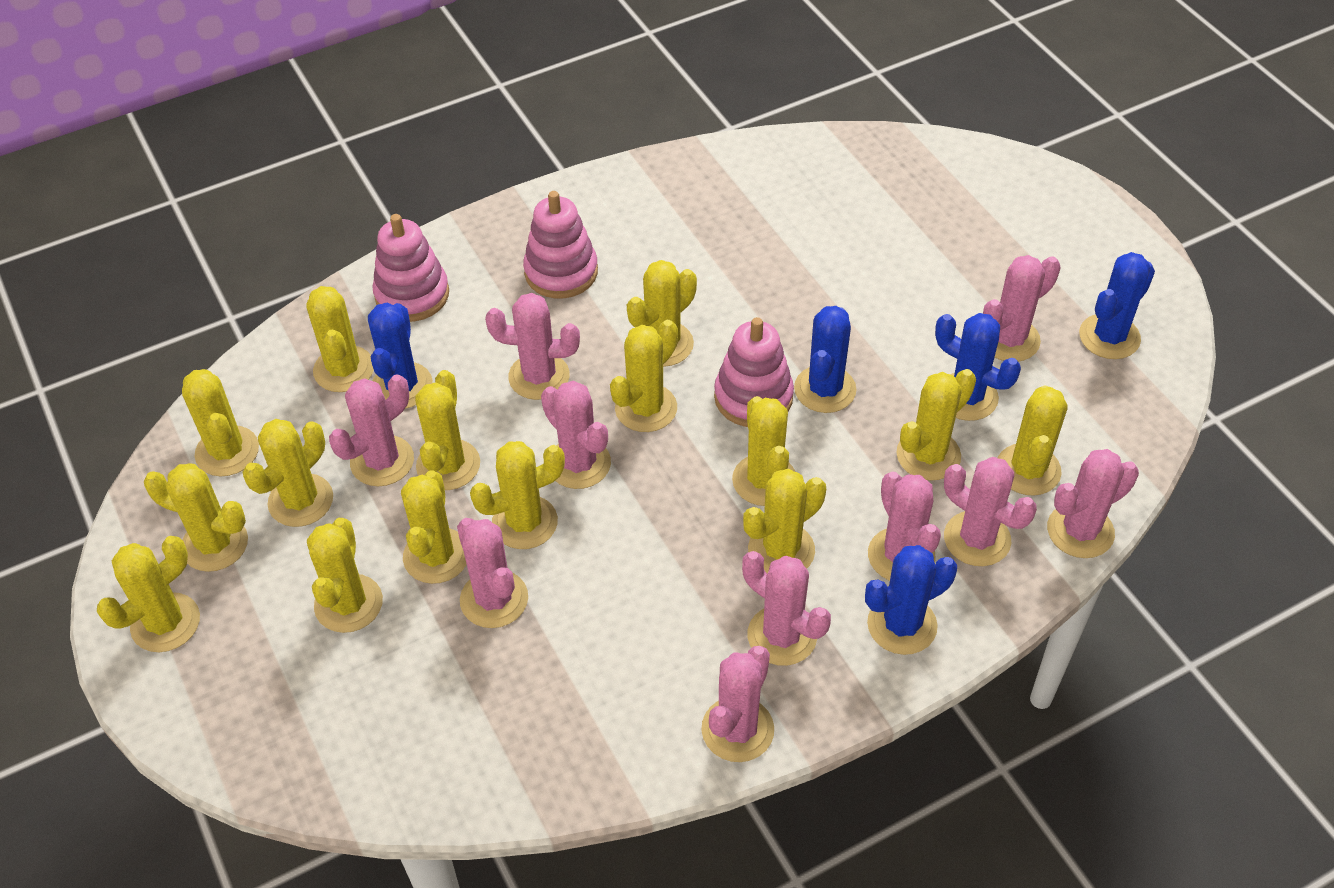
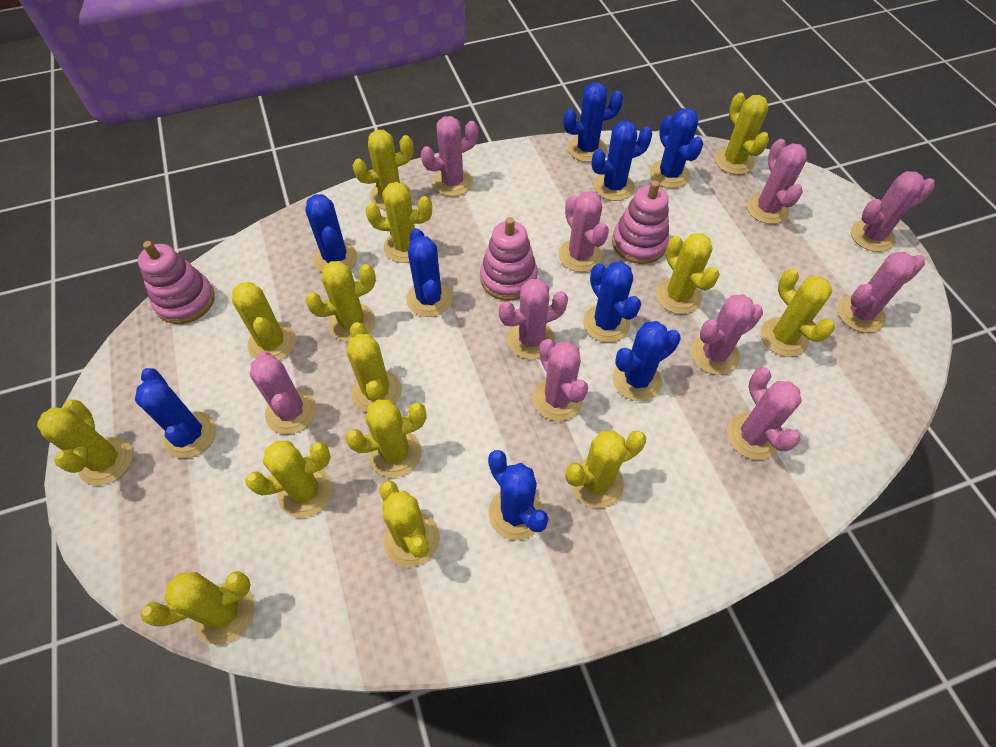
blue cactus: 5 -> 9
yellow cactus: 15 -> 14

